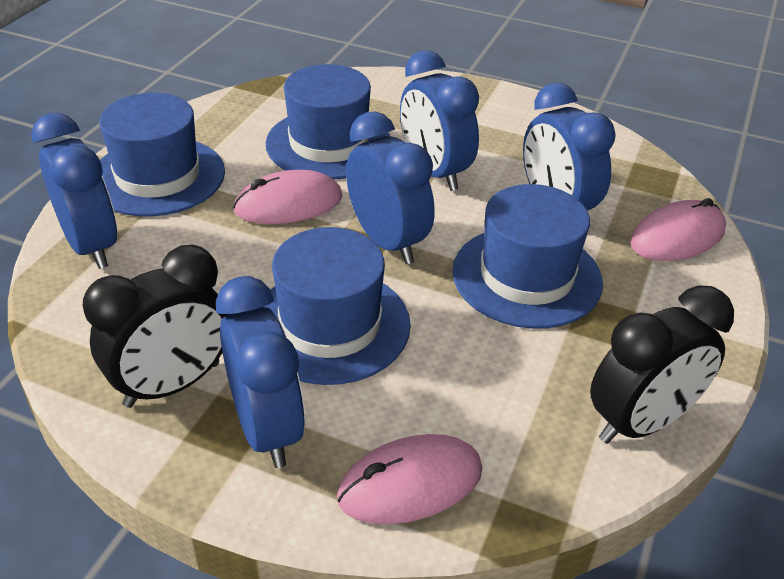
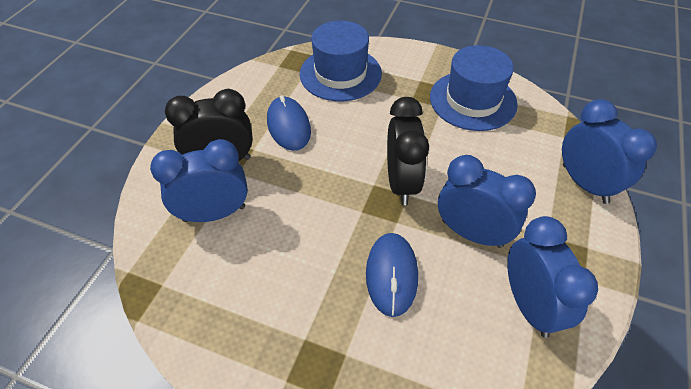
blue clock: 5 -> 4
blue hat: 4 -> 2
blue mouse: 0 -> 2
pink mouse: 3 -> 0

